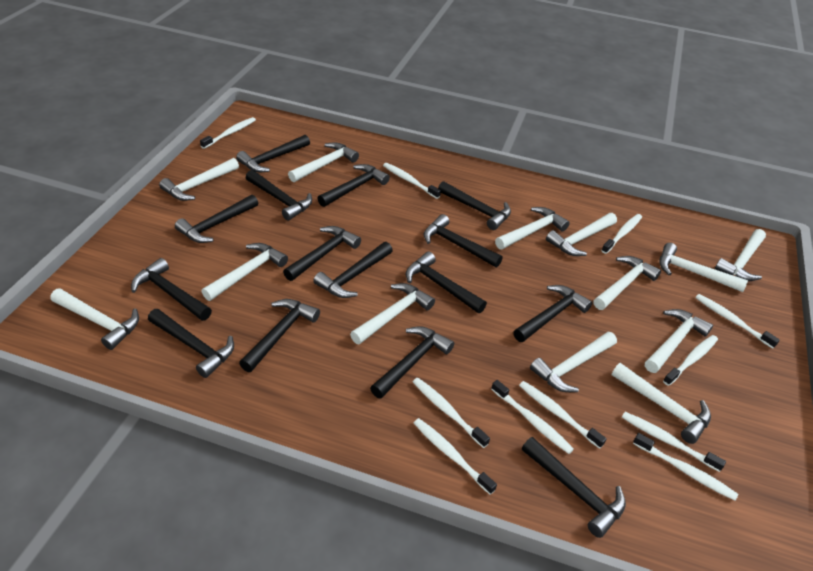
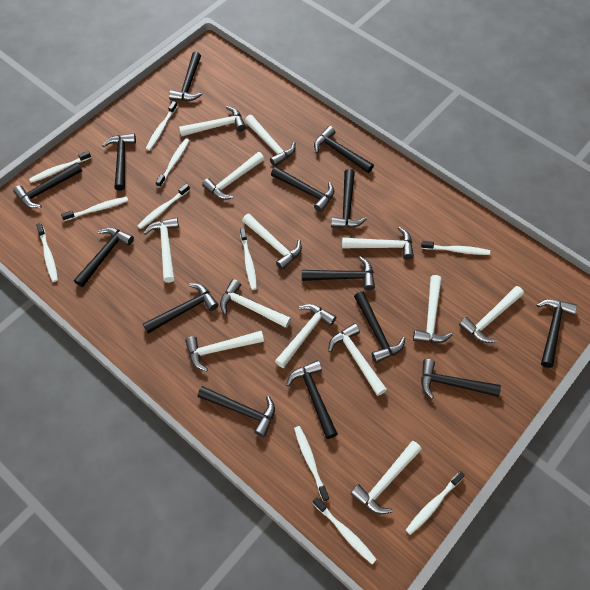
black hammer: 15 -> 14

